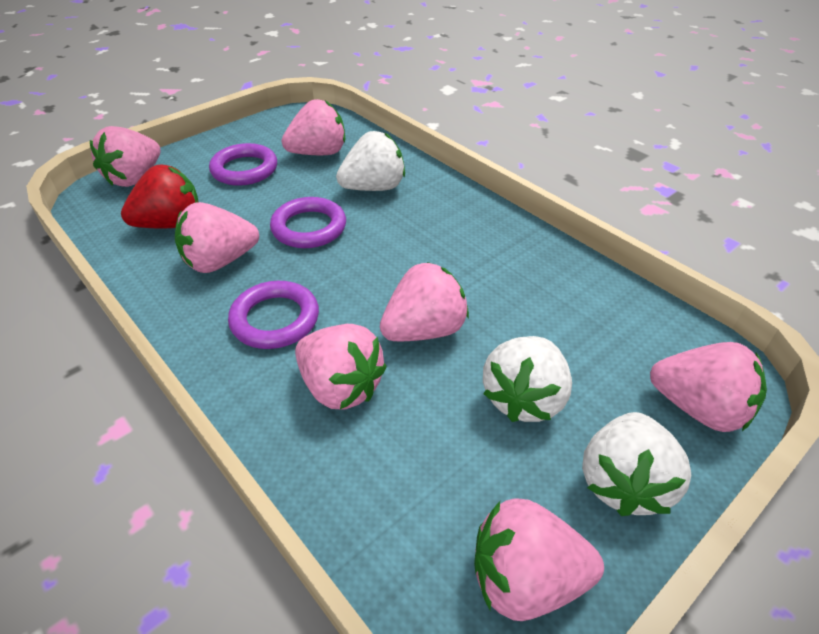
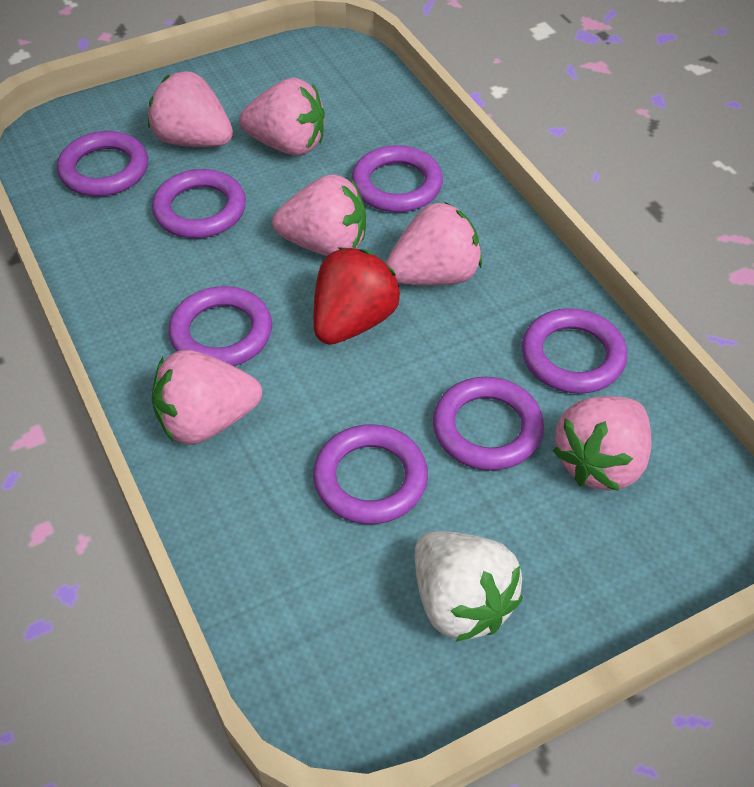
pink strawberry: 7 -> 6
purple ring: 3 -> 7
white strawberry: 3 -> 1

